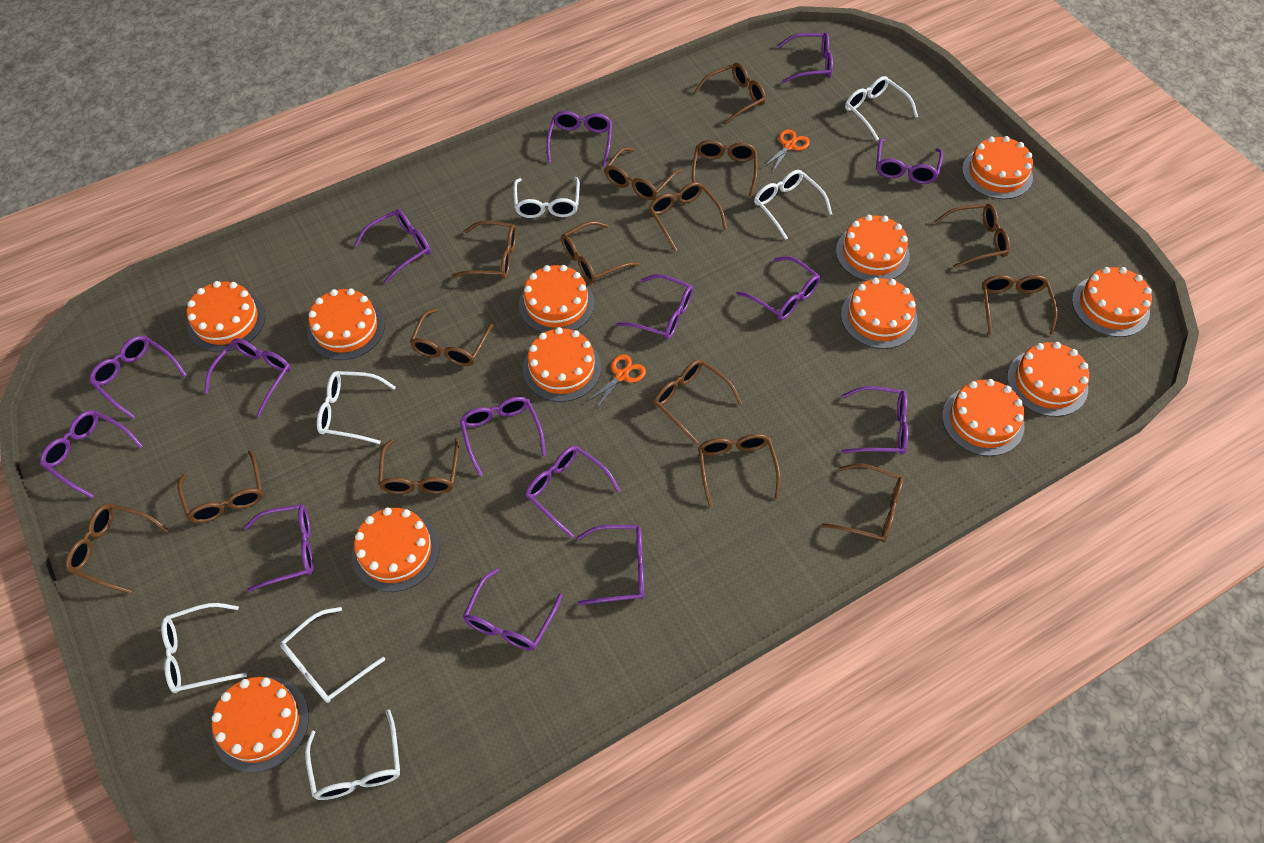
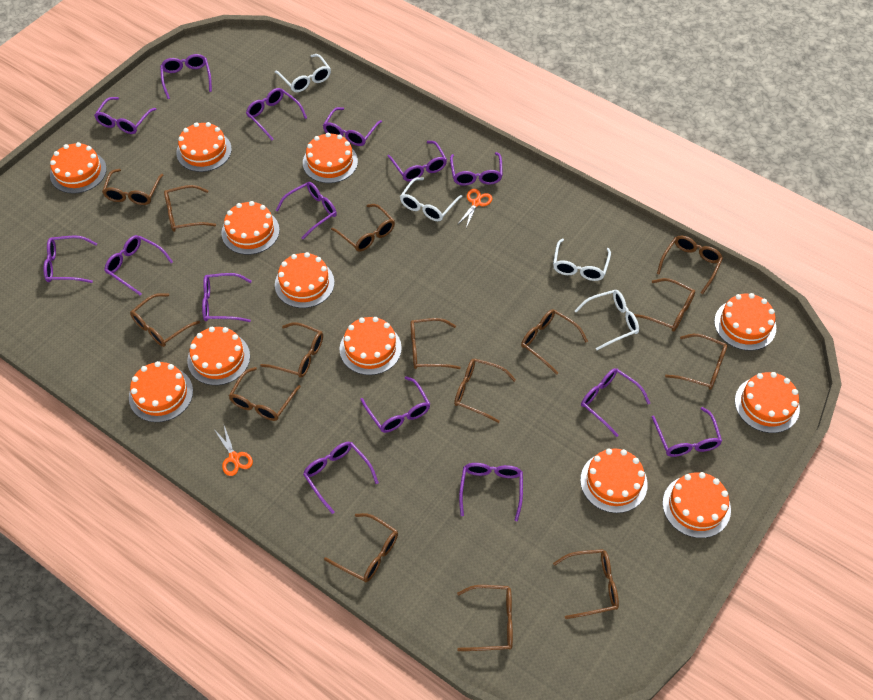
white glasses: 7 -> 4

